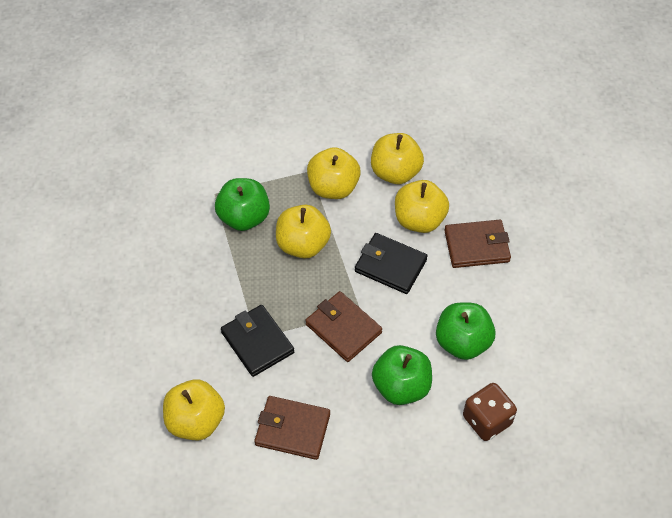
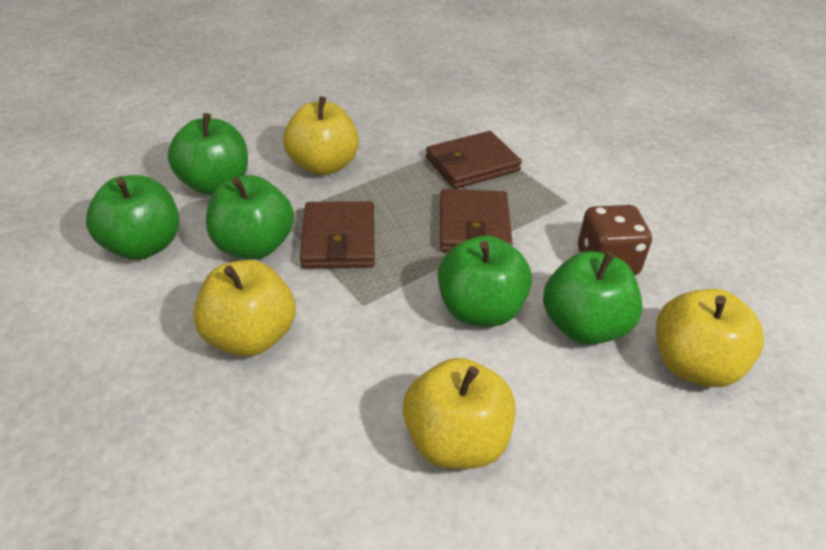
black wallet: 2 -> 0
green apple: 3 -> 5
yellow apple: 5 -> 4

